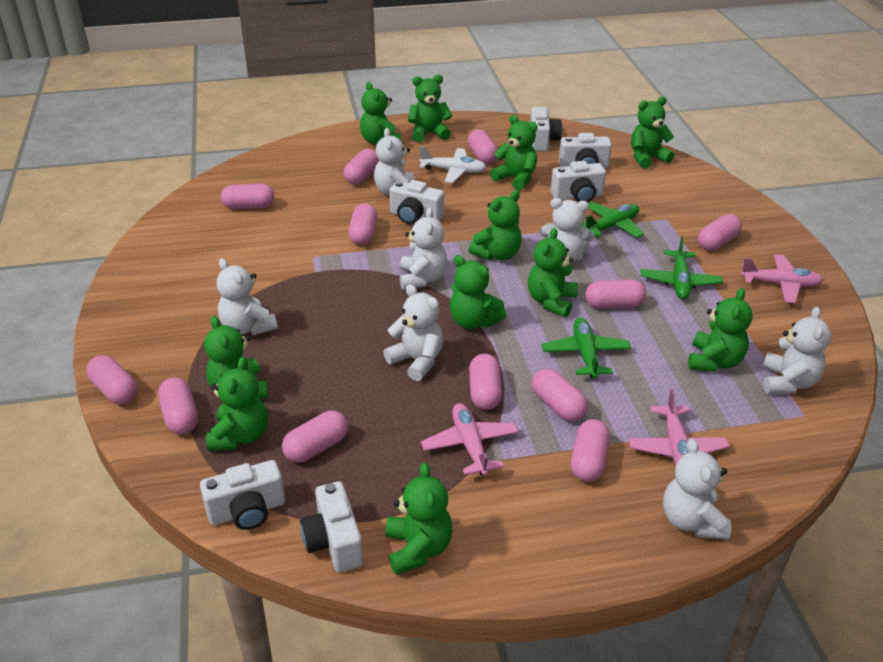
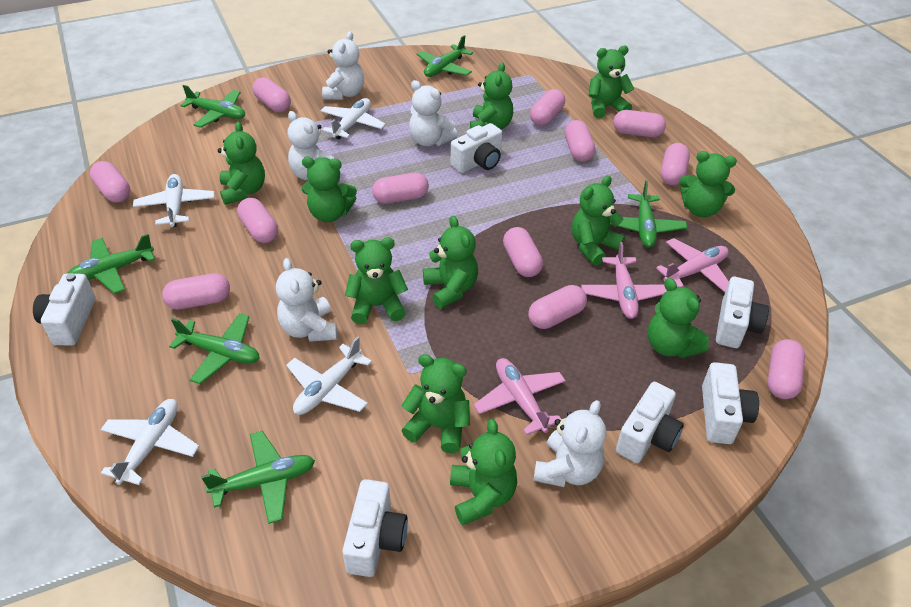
green plane: 3 -> 6
white plane: 1 -> 4
white teddy bear: 7 -> 5

